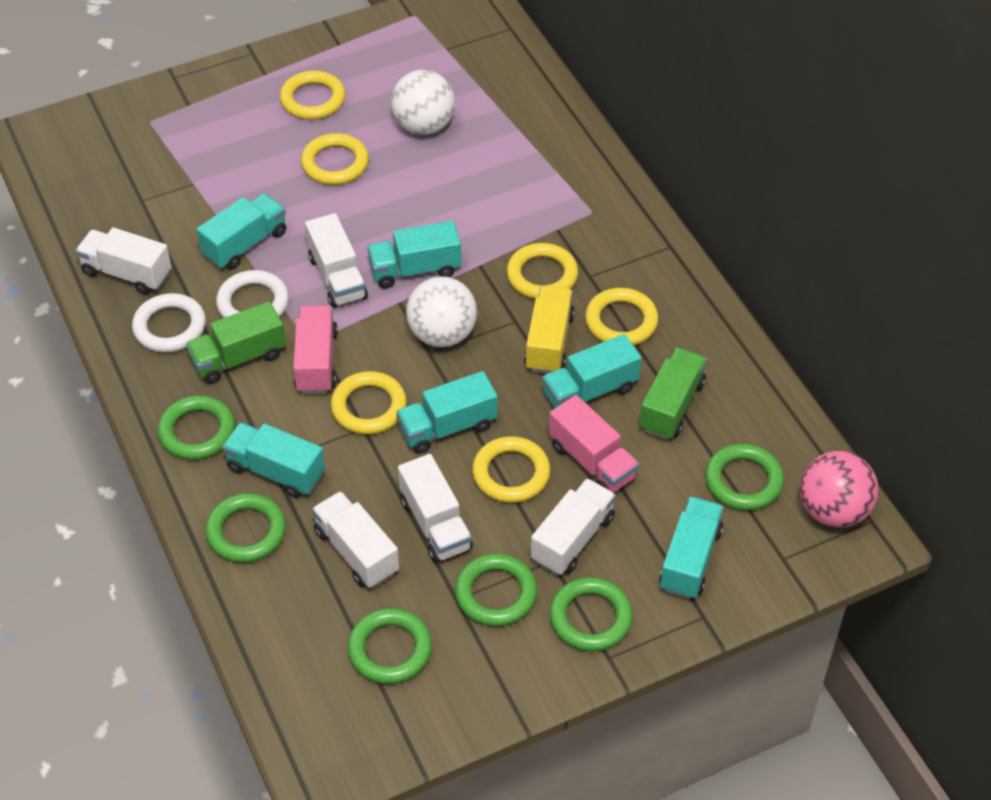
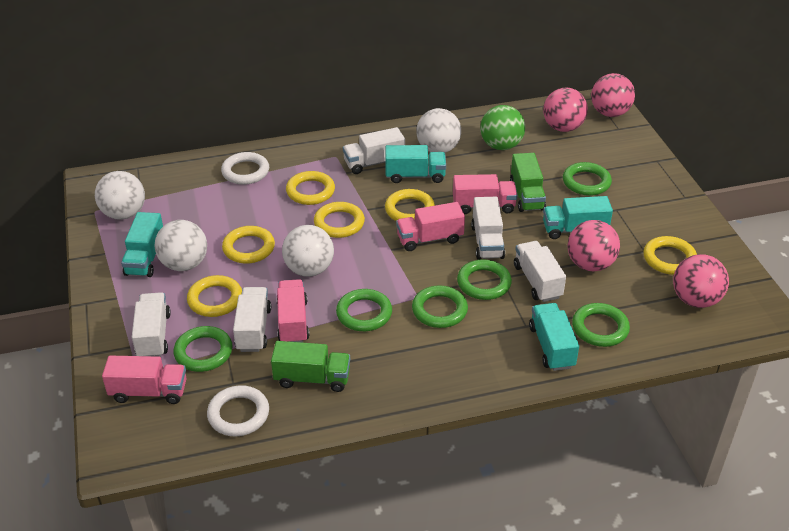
green ball: 0 -> 1
pink ball: 1 -> 4
pink truck: 2 -> 4
turquoise truck: 6 -> 4
white ball: 2 -> 4
yellow truck: 1 -> 0

